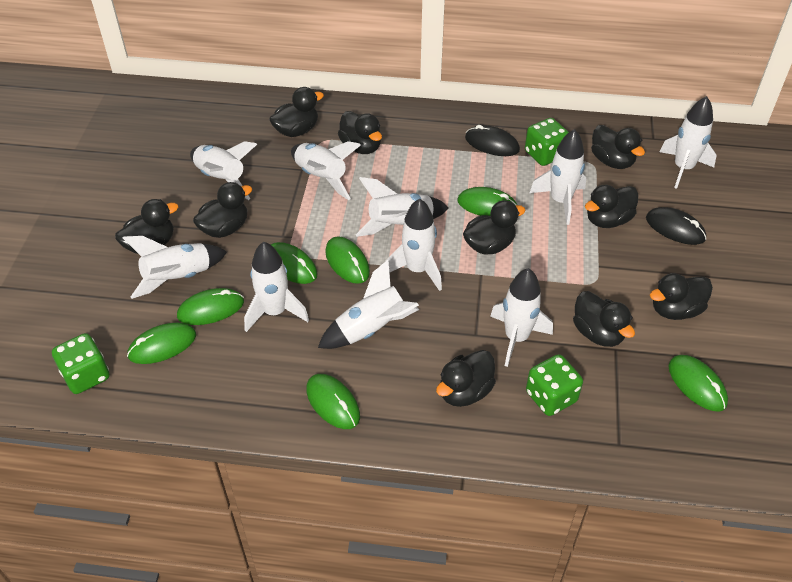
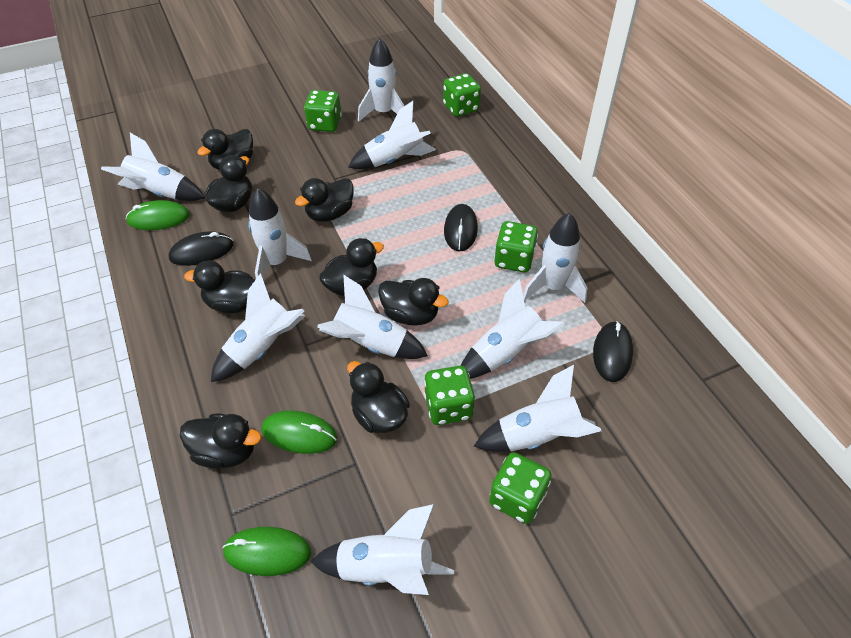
black duck: 10 -> 8
black mouse: 2 -> 3
green dice: 3 -> 5
green mouse: 7 -> 3

